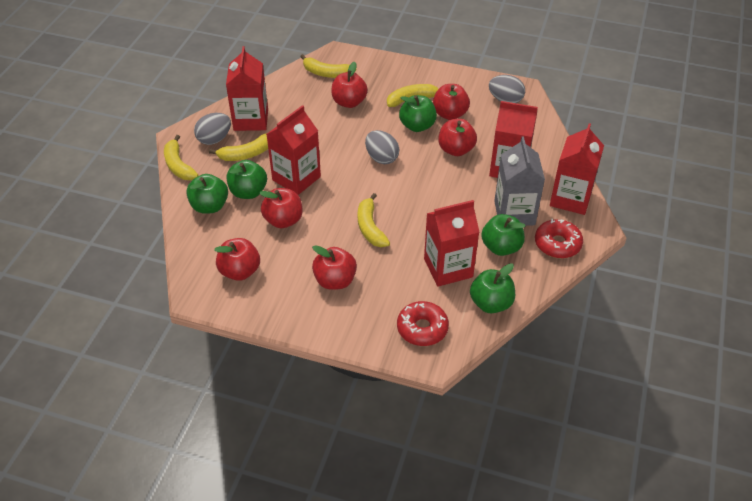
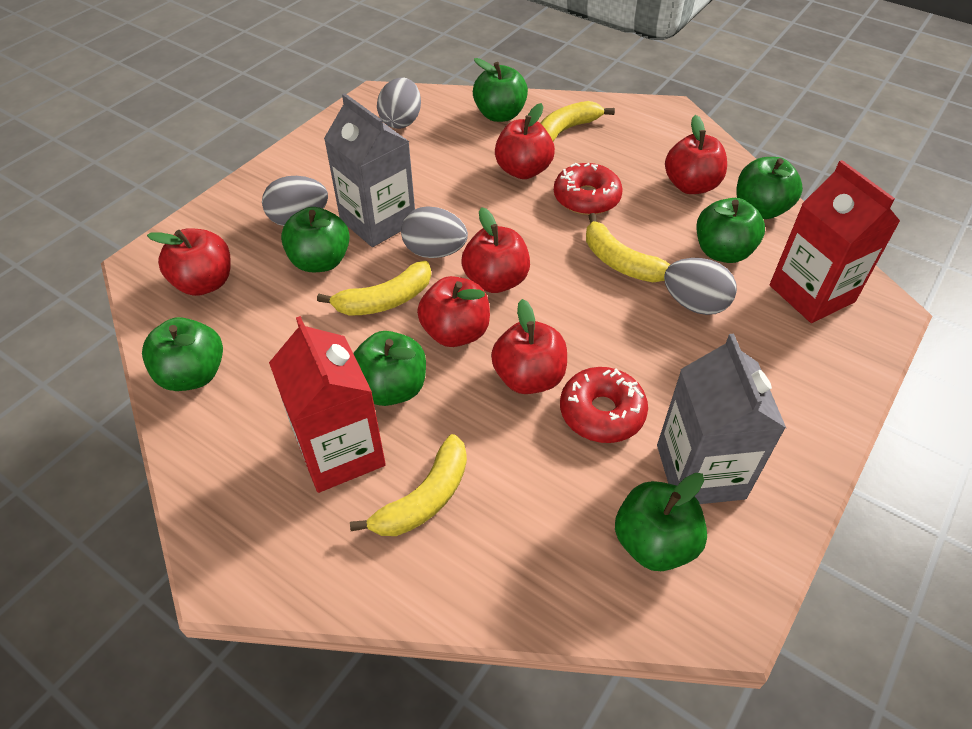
green apple: 5 -> 7
grey carton: 1 -> 2
grey egg: 3 -> 4
red carton: 5 -> 2
yellow banana: 5 -> 4

